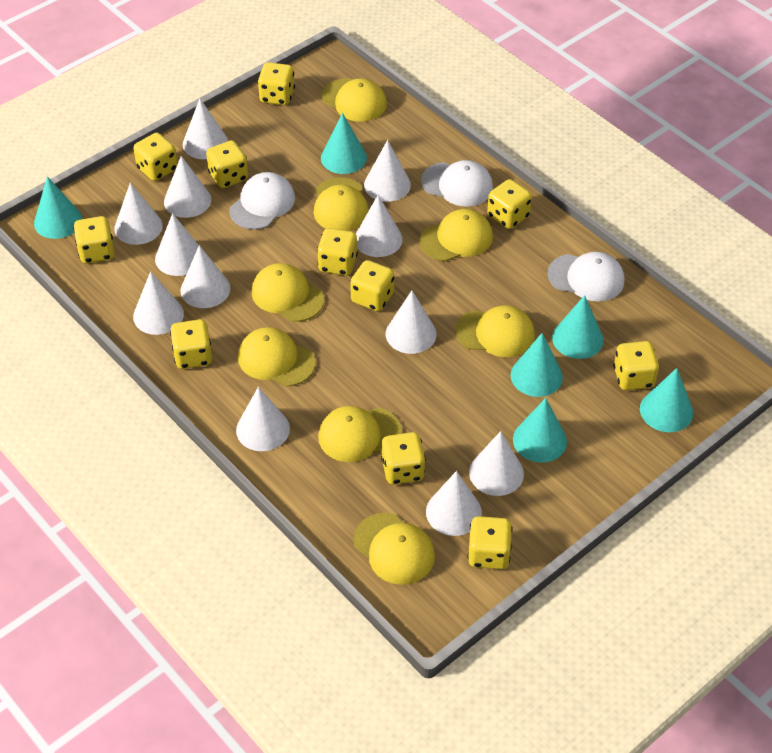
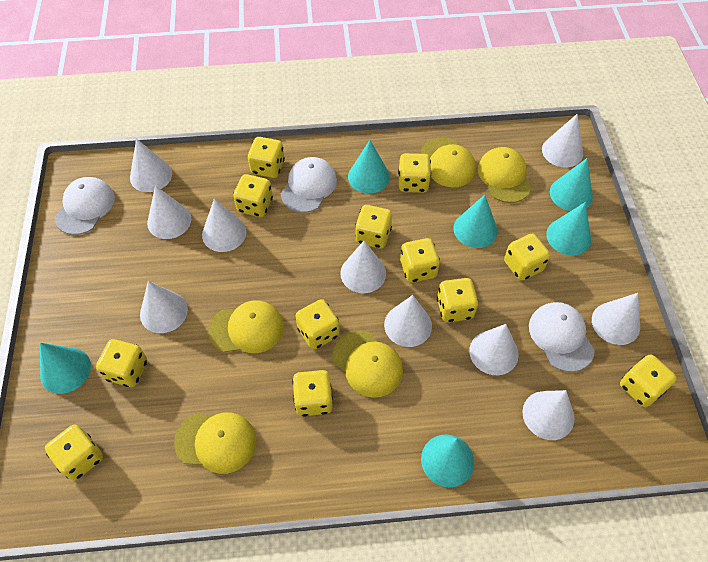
white cone: 12 -> 10
yellow cap: 8 -> 5
yellow dice: 11 -> 12

